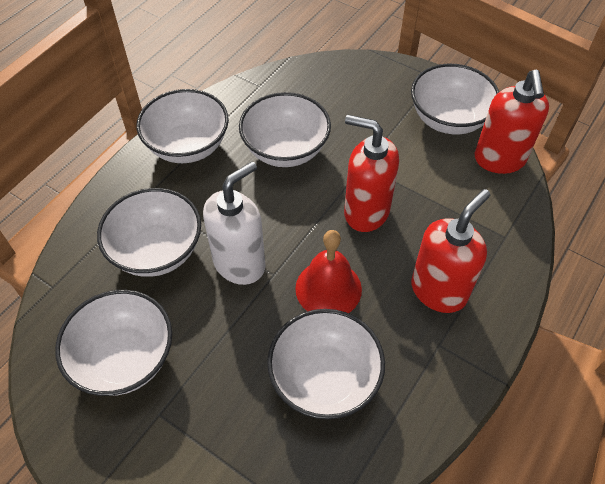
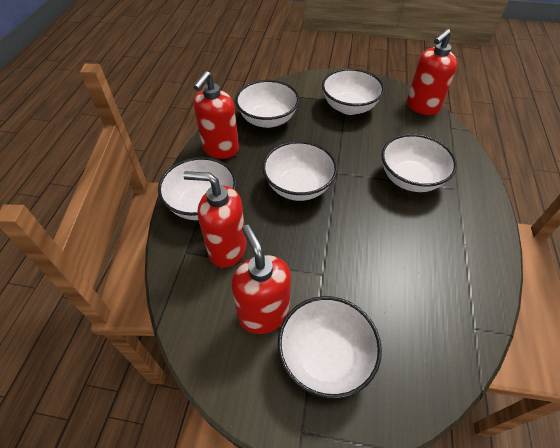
red bell: 1 -> 0
red soap dispenser: 3 -> 4
white soap dispenser: 1 -> 0

